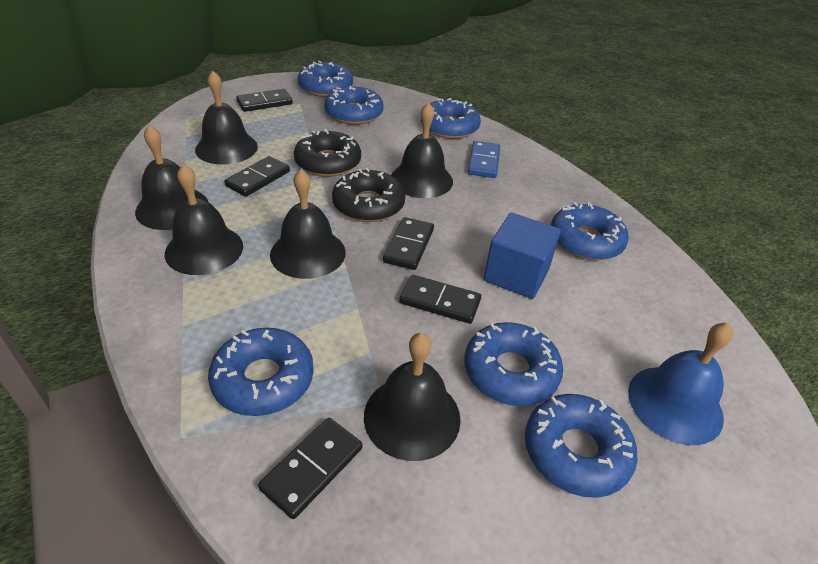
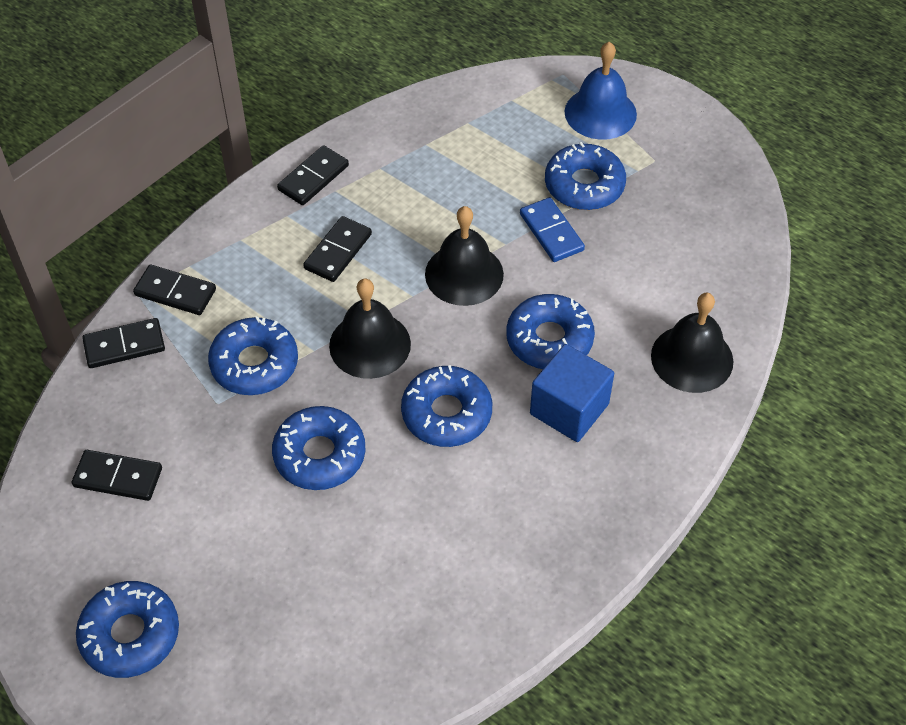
black bell: 6 -> 3
black donut: 2 -> 0
blue donut: 7 -> 6

